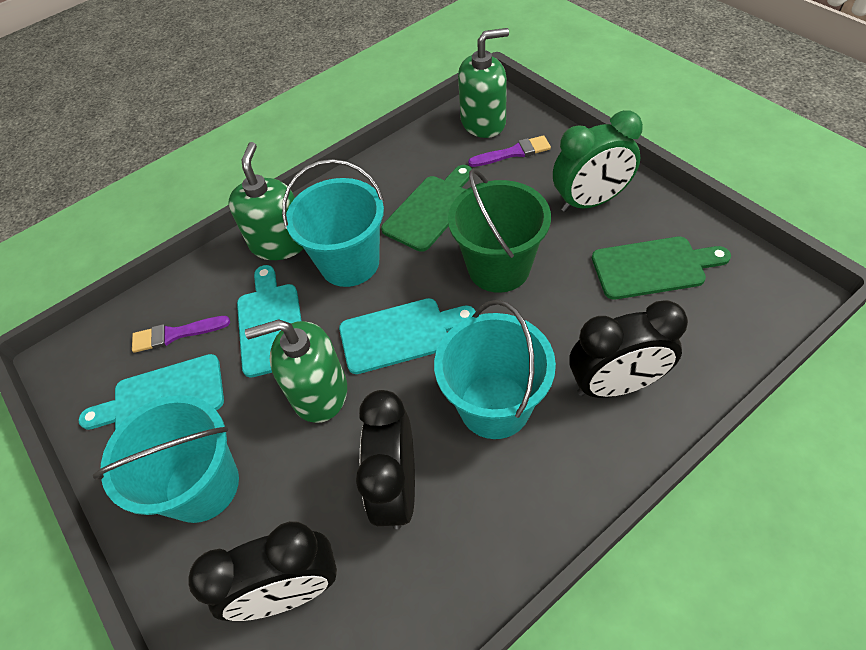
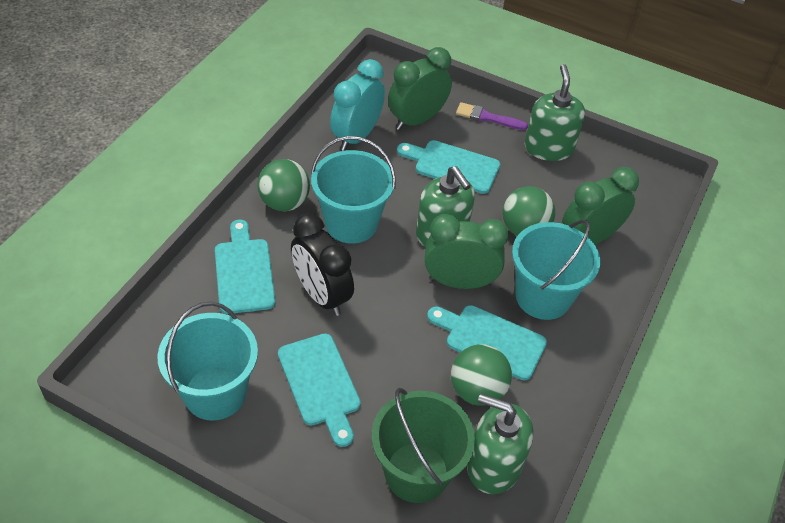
black clock: 3 -> 1
green ball: 0 -> 3
green clock: 1 -> 3
green cutting board: 2 -> 0
purple brush: 2 -> 1
turquoise clock: 0 -> 1
turquoise cutting board: 3 -> 4

